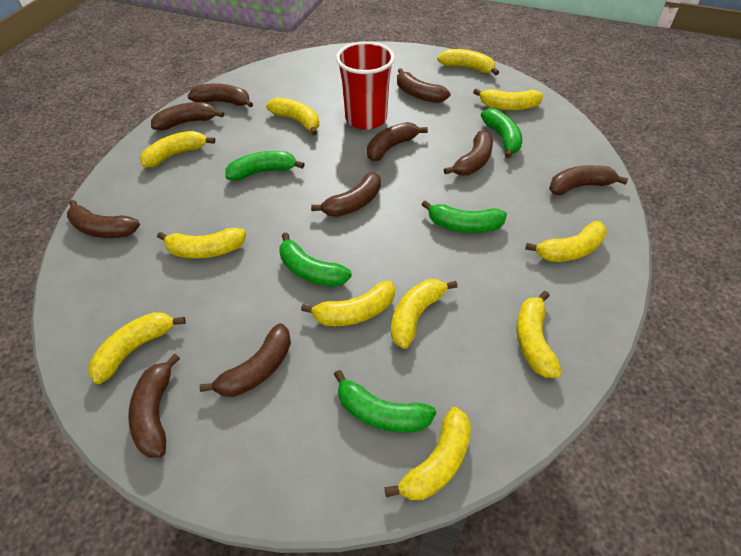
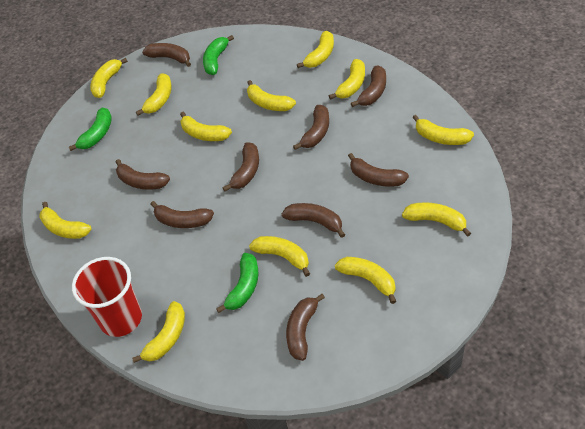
brown banana: 10 -> 9
green banana: 5 -> 3
yellow banana: 11 -> 12

